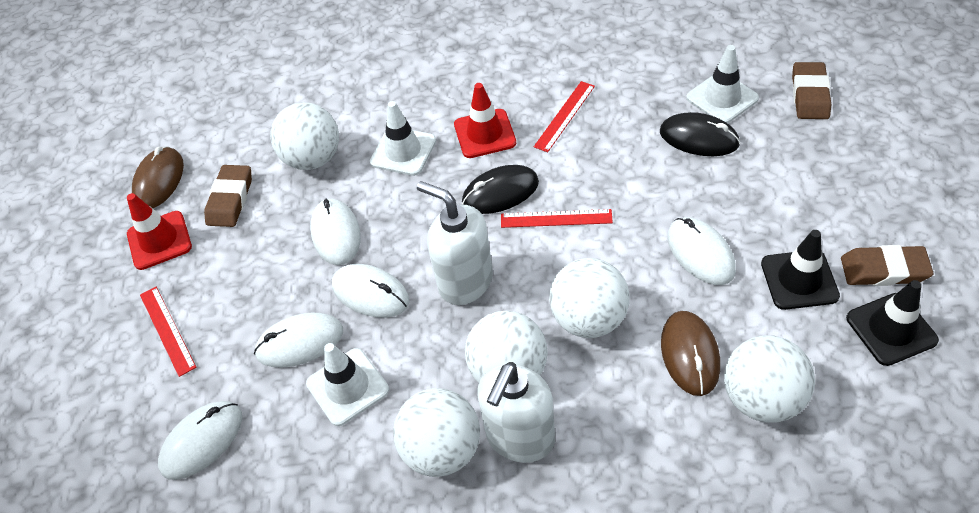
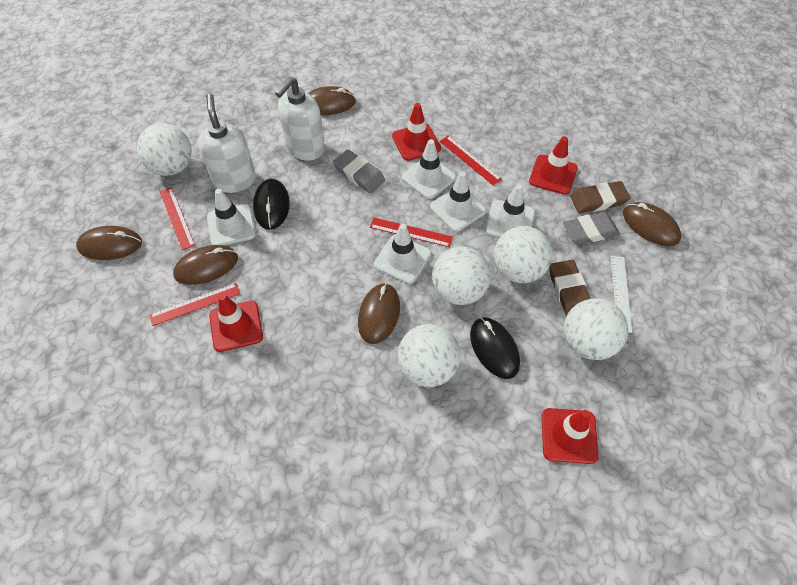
black traffic cone: 2 -> 0
brown eraser: 3 -> 2
brown mouse: 2 -> 5
grey eraser: 0 -> 2
red ruler: 3 -> 4
red traffic cone: 2 -> 4
white mouse: 5 -> 0
white ruler: 0 -> 1
white traffic cone: 3 -> 5

